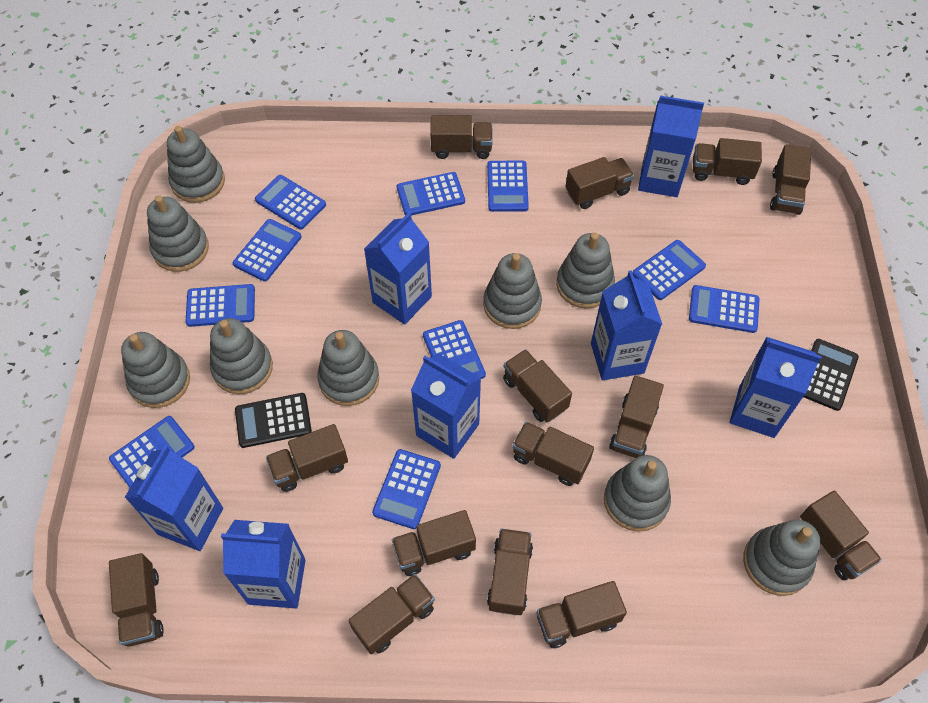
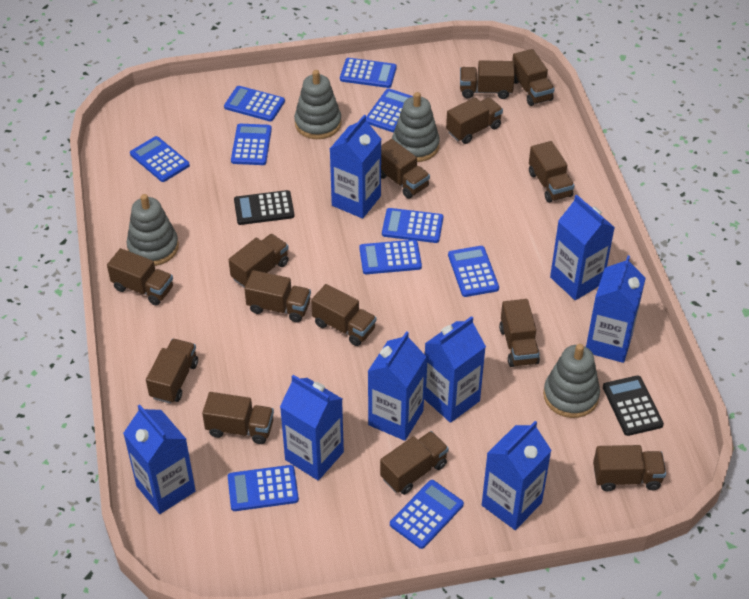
blue carton: 7 -> 8
grey stacking toy: 9 -> 4

